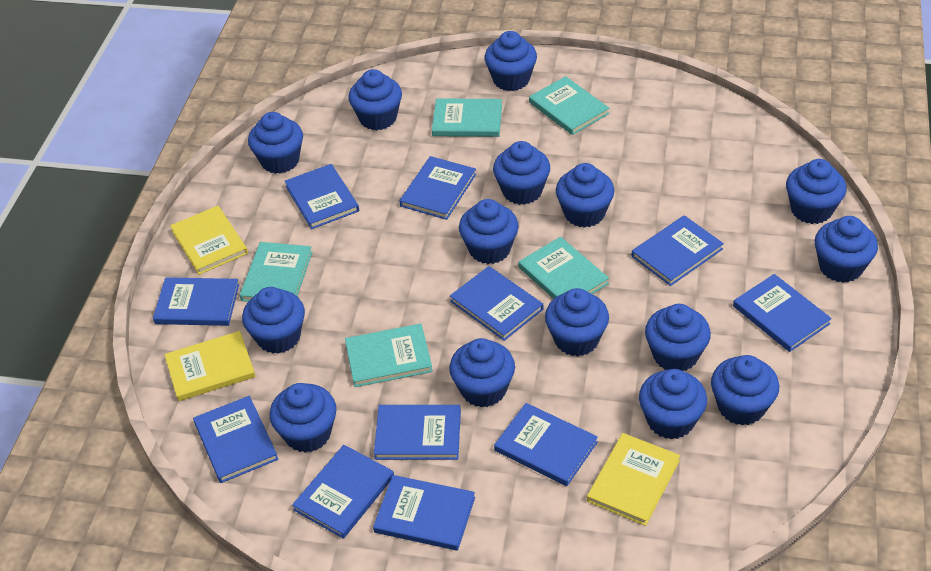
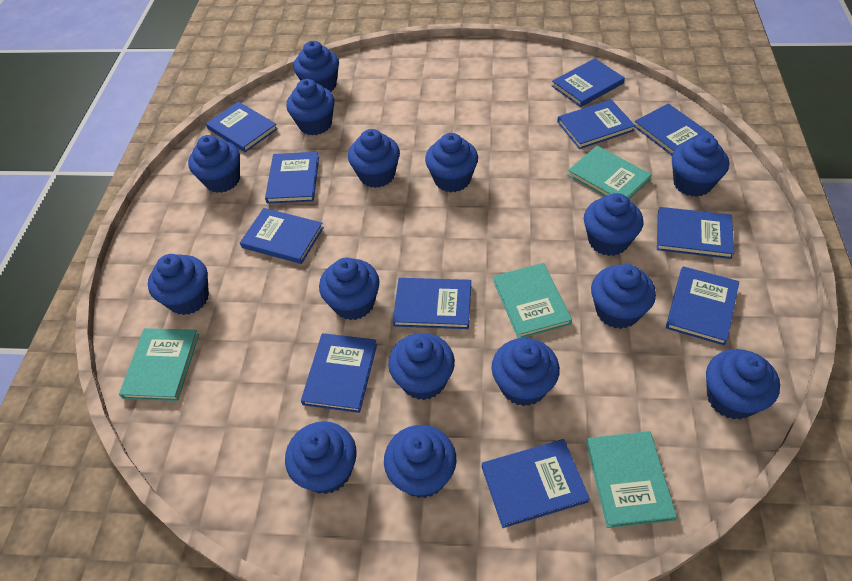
turquoise book: 5 -> 4
yellow book: 3 -> 0

